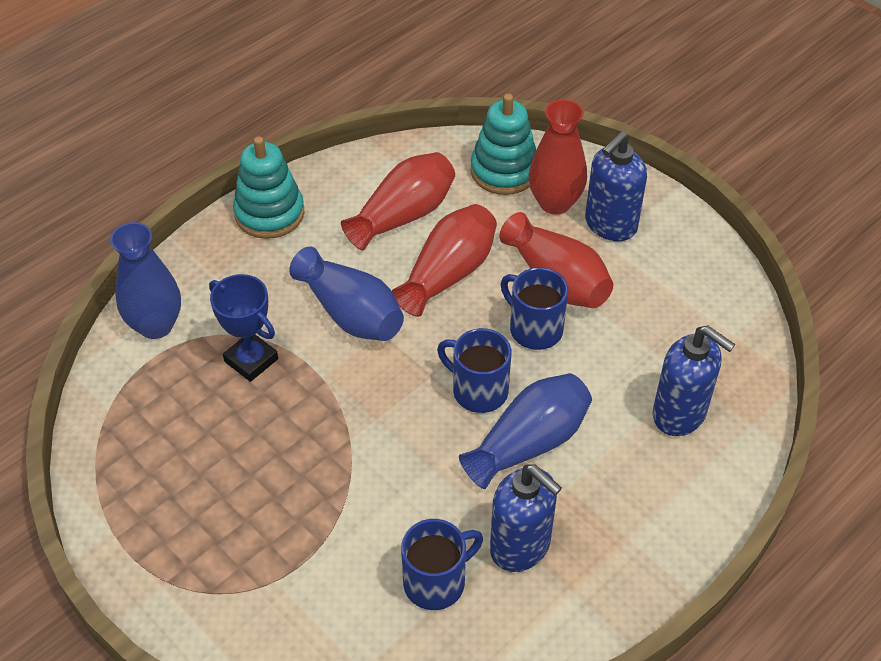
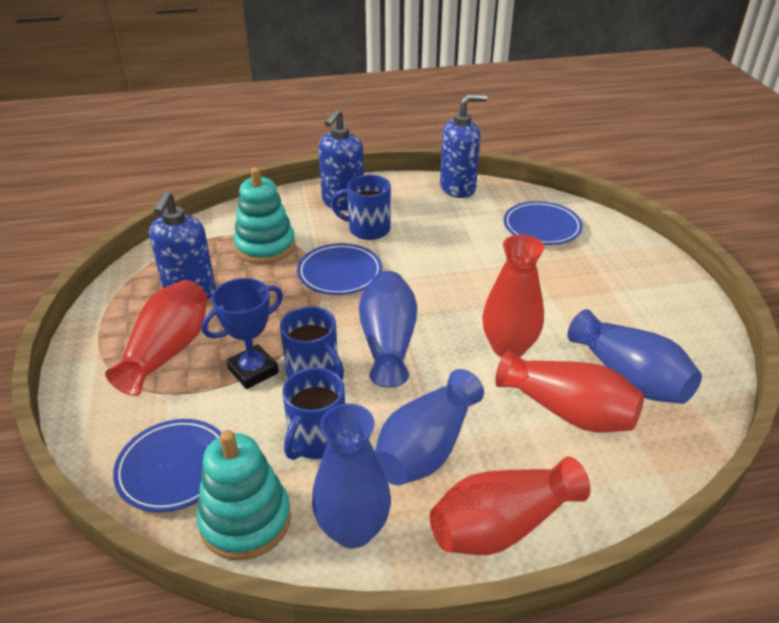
blue plate: 0 -> 3
blue vase: 3 -> 4

